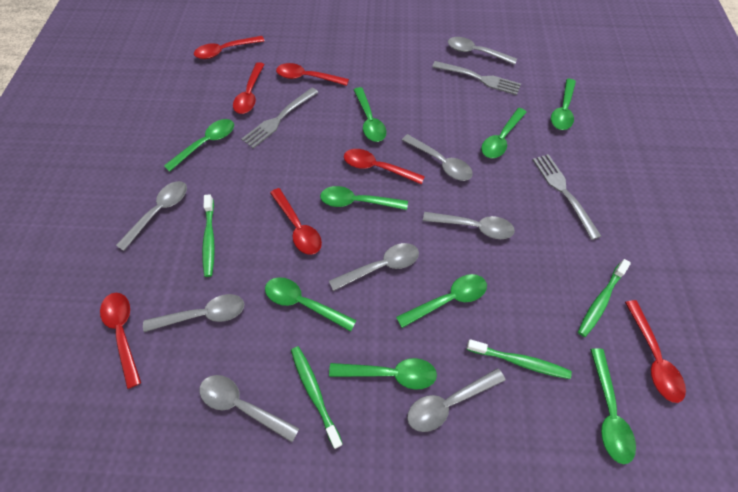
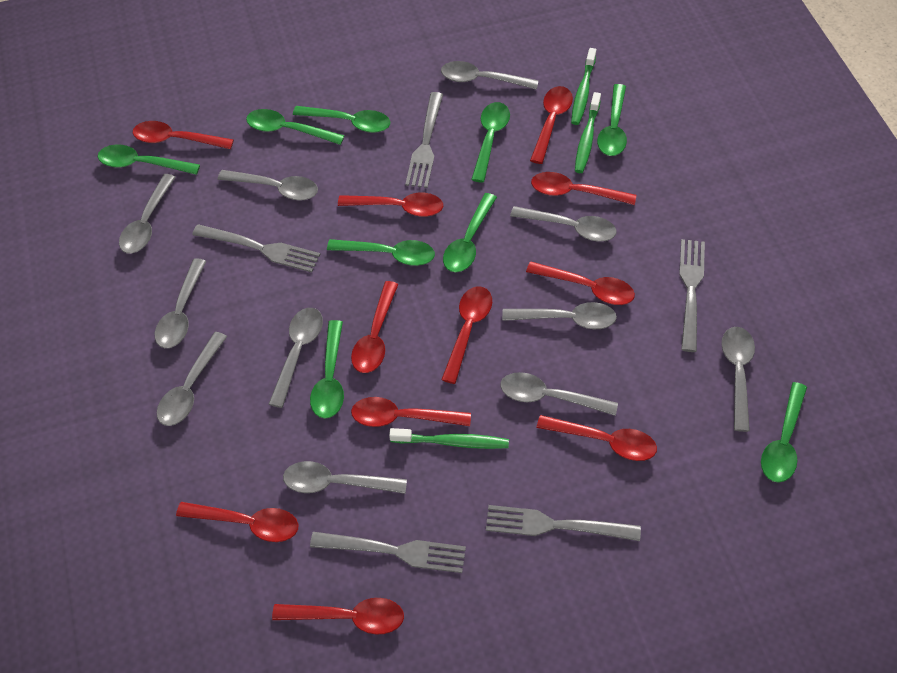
green toothbrush: 4 -> 3
grey fork: 3 -> 5
grey spoon: 8 -> 11
red spoon: 7 -> 11

